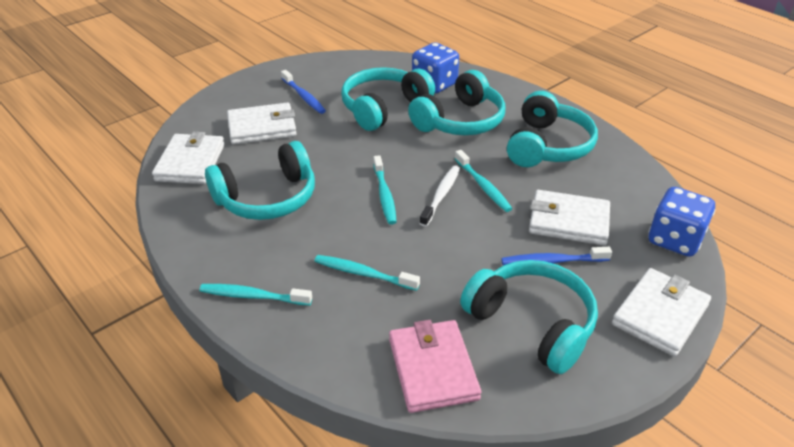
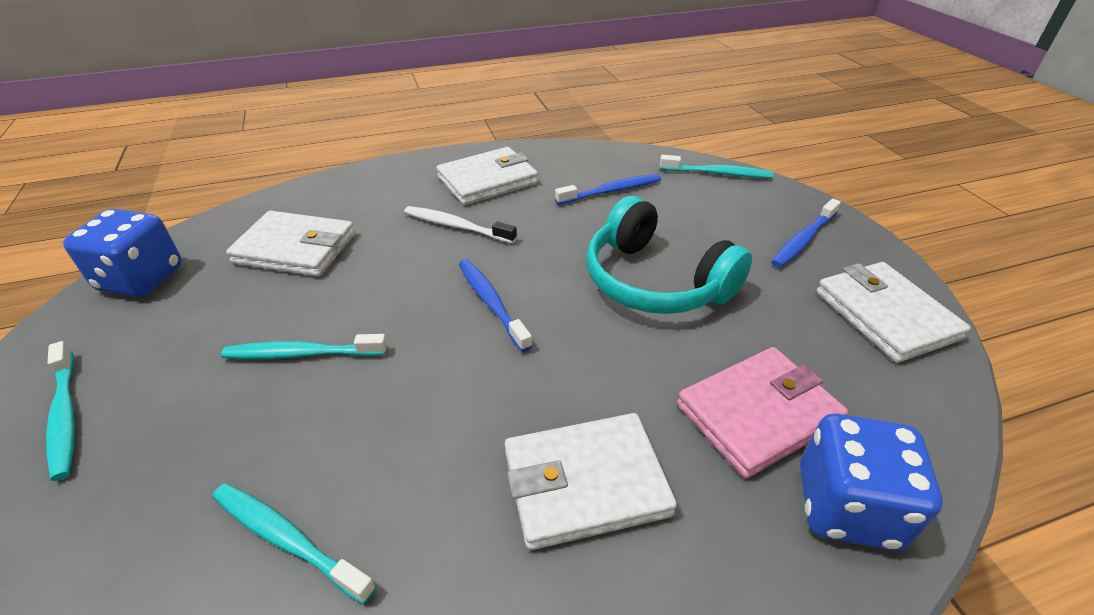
blue toothbrush: 2 -> 3
turquoise headphones: 5 -> 1

